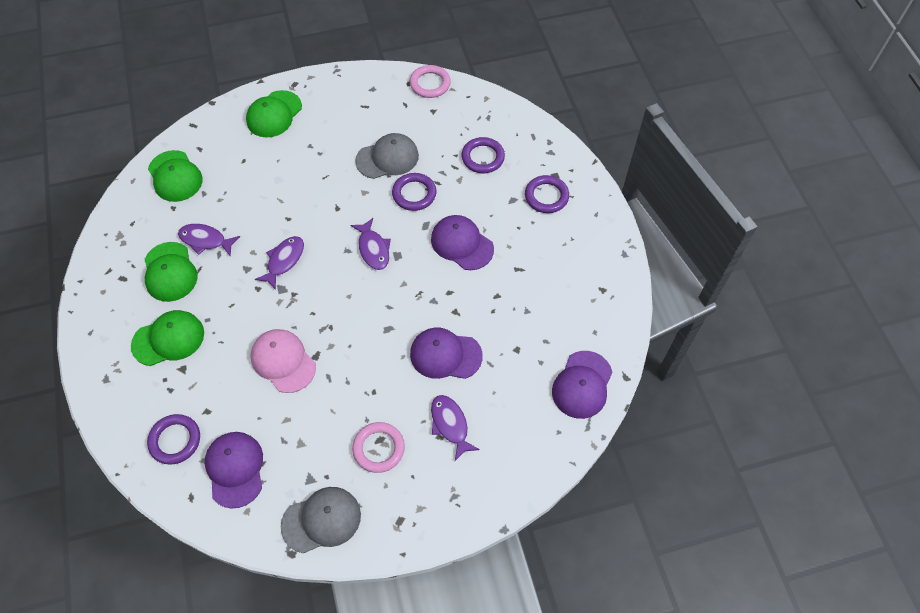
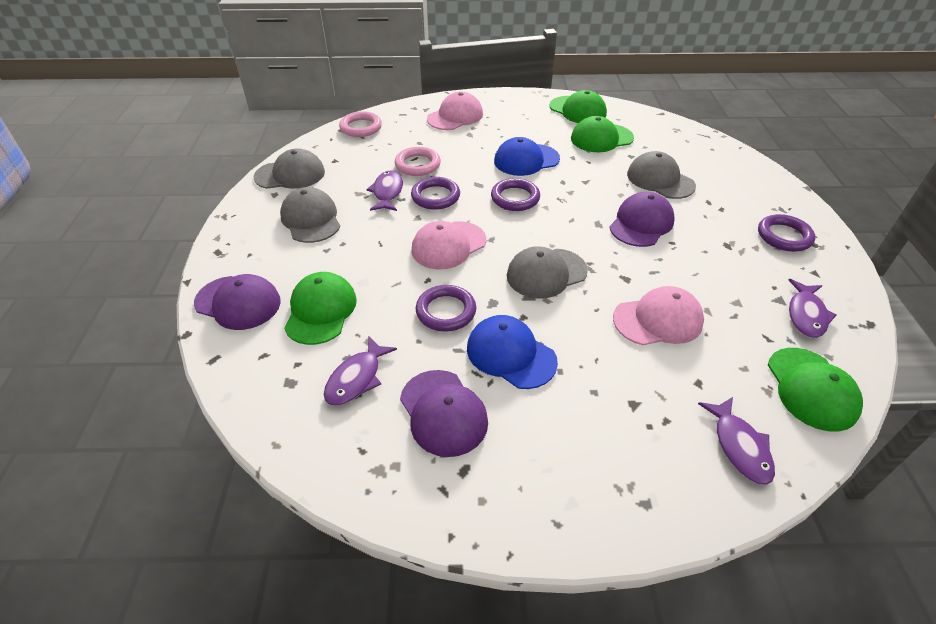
blue cap: 0 -> 2
grey cap: 2 -> 4
pink cap: 1 -> 3
purple cap: 4 -> 3

